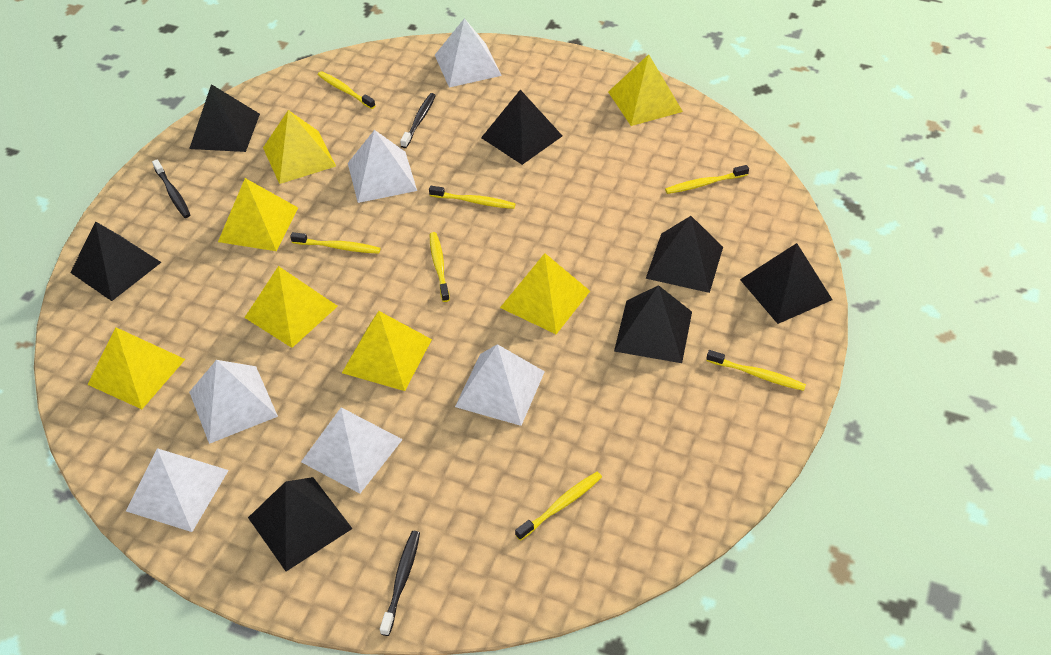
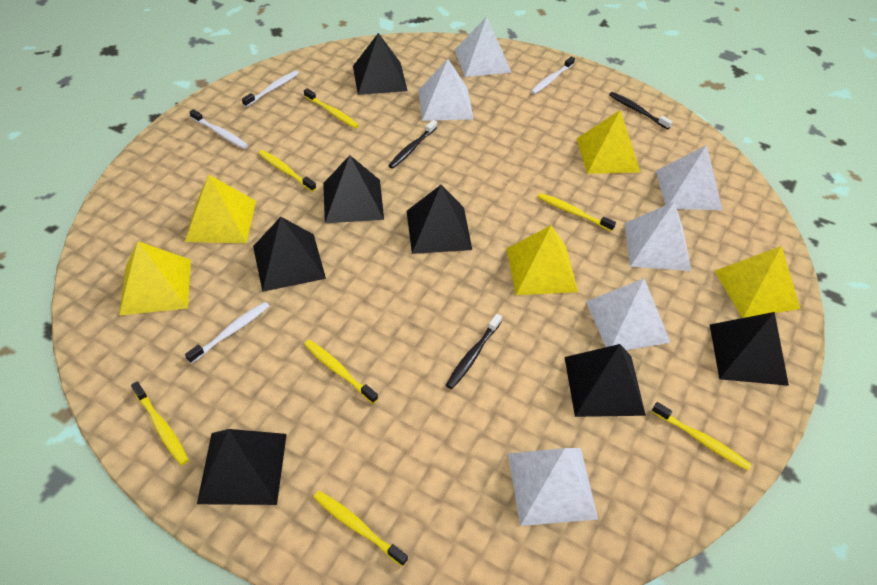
white toothbrush: 0 -> 4
yellow pyramid: 7 -> 5

